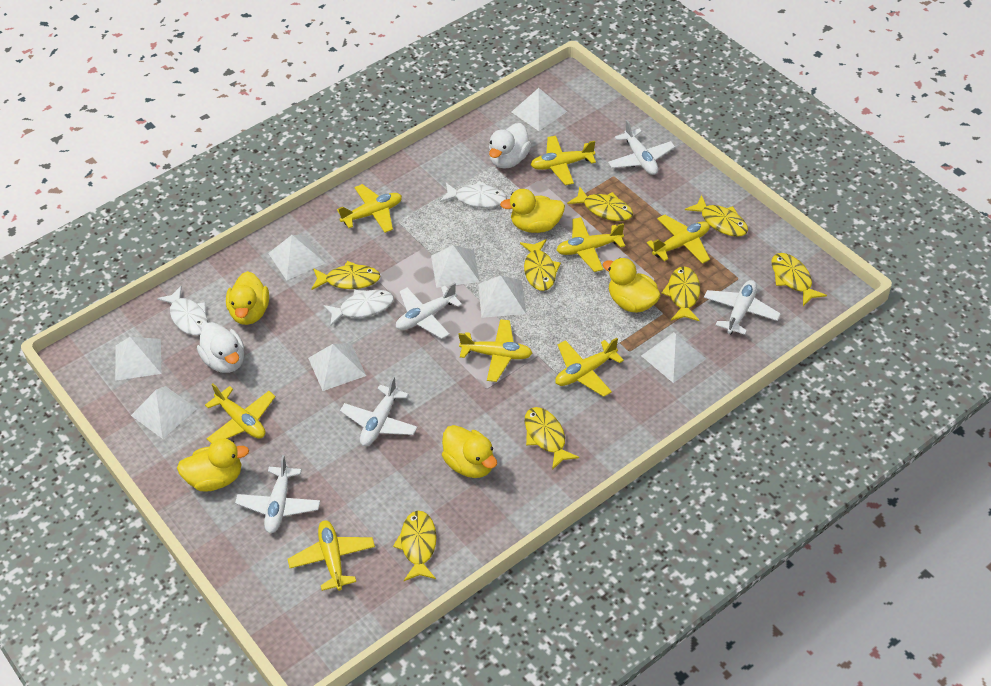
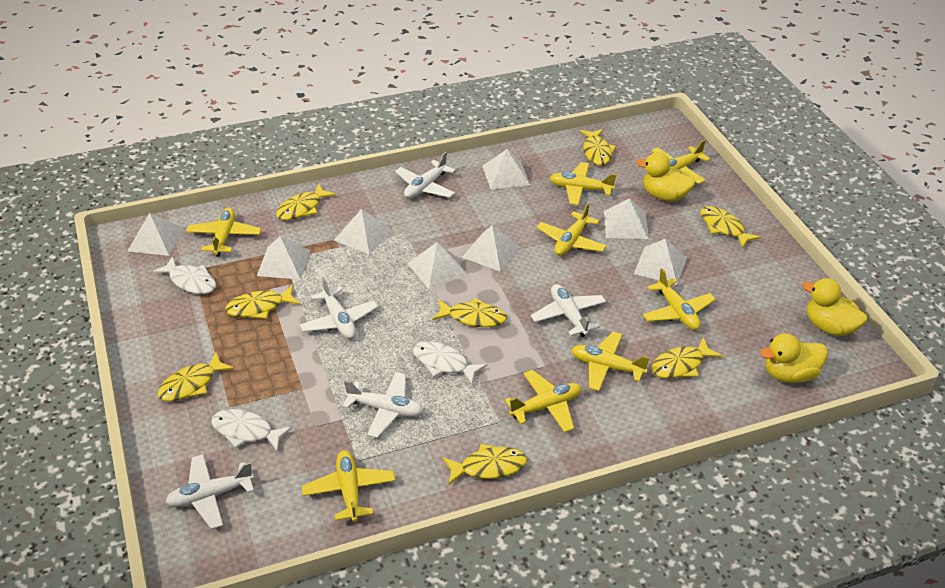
white duck: 2 -> 0
yellow duck: 5 -> 3

